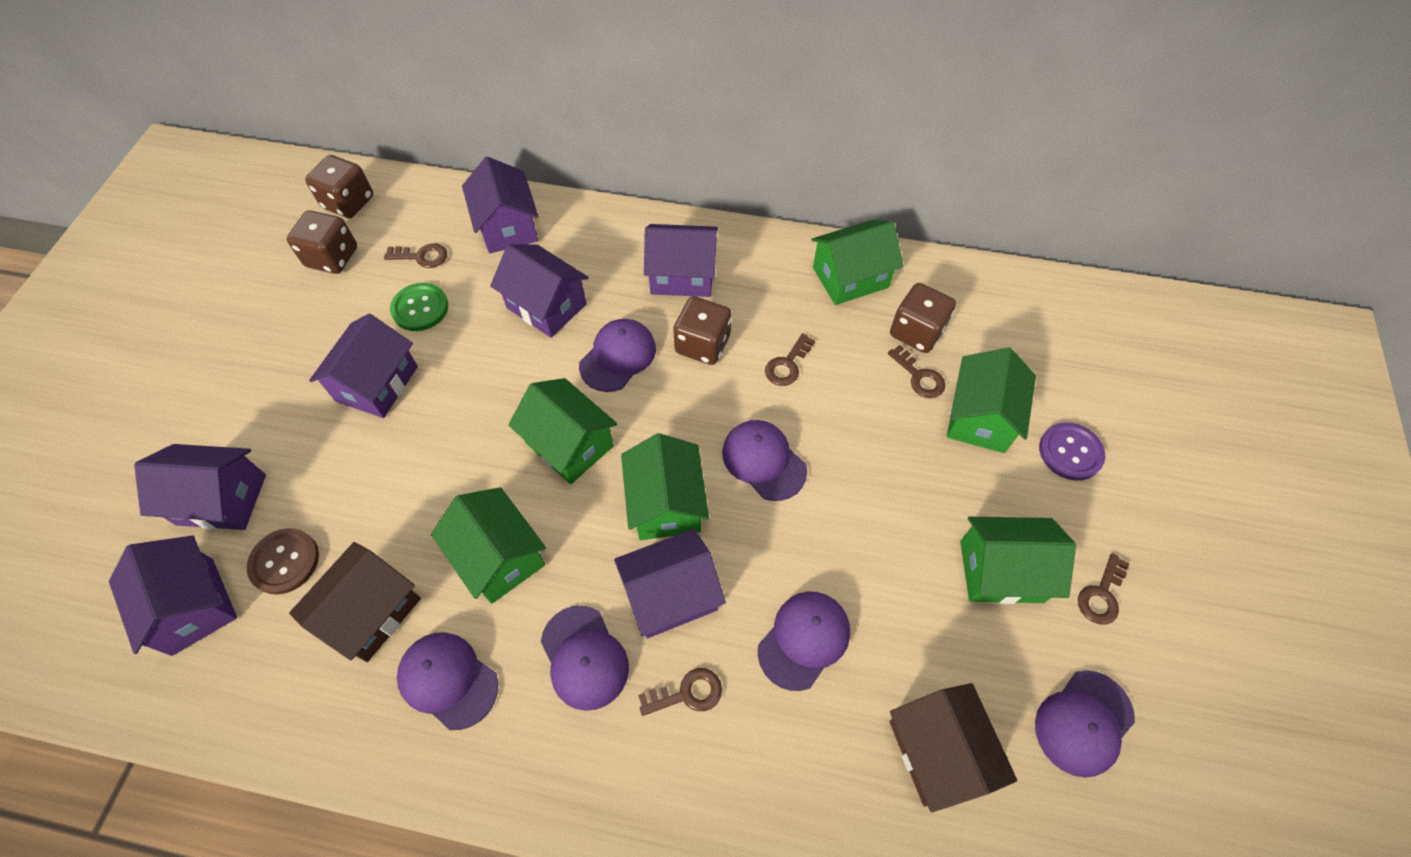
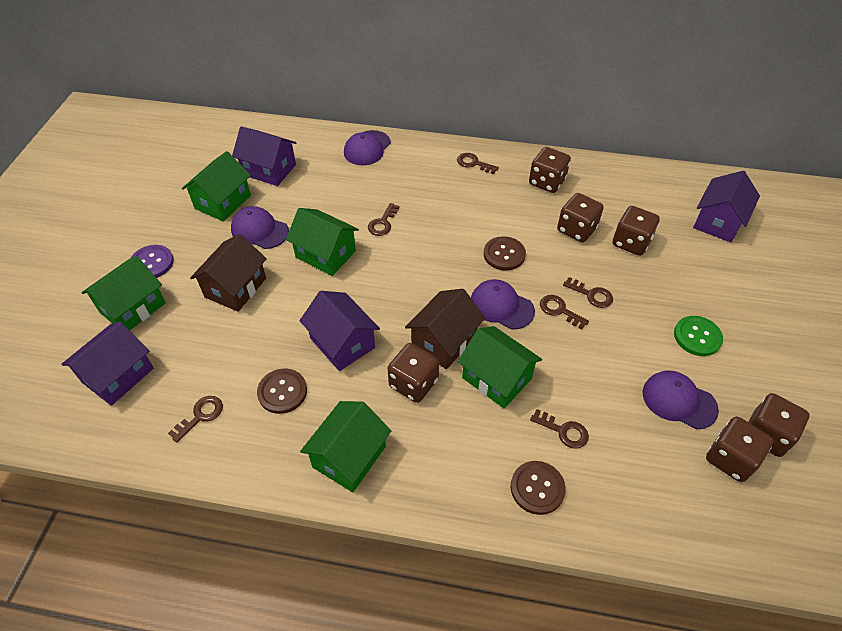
brown button: 1 -> 3
brown dice: 4 -> 6
brown key: 5 -> 6
green house: 6 -> 5
purple cap: 6 -> 4
purple house: 7 -> 4

